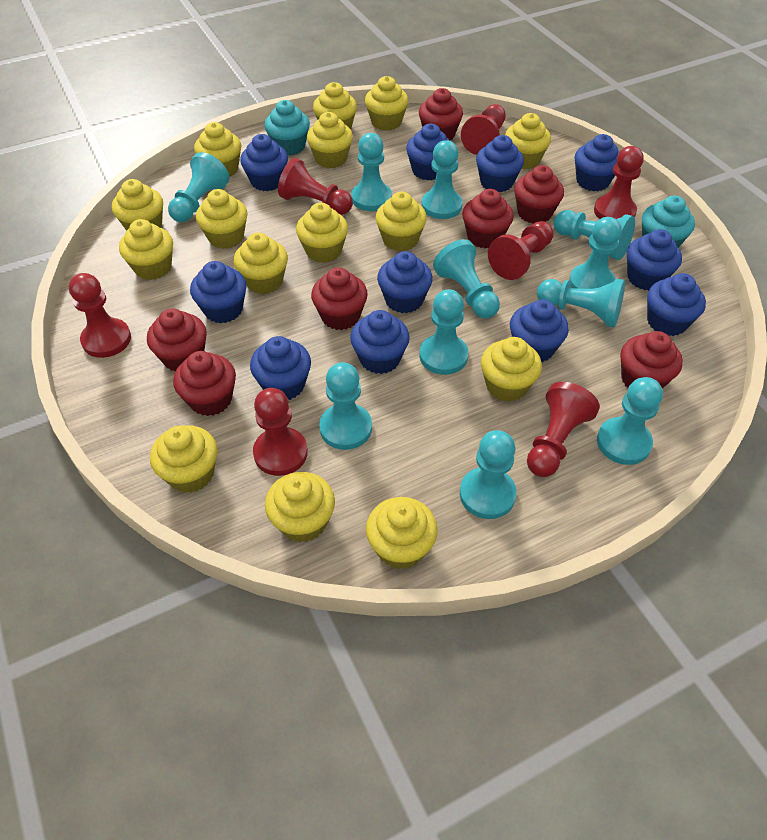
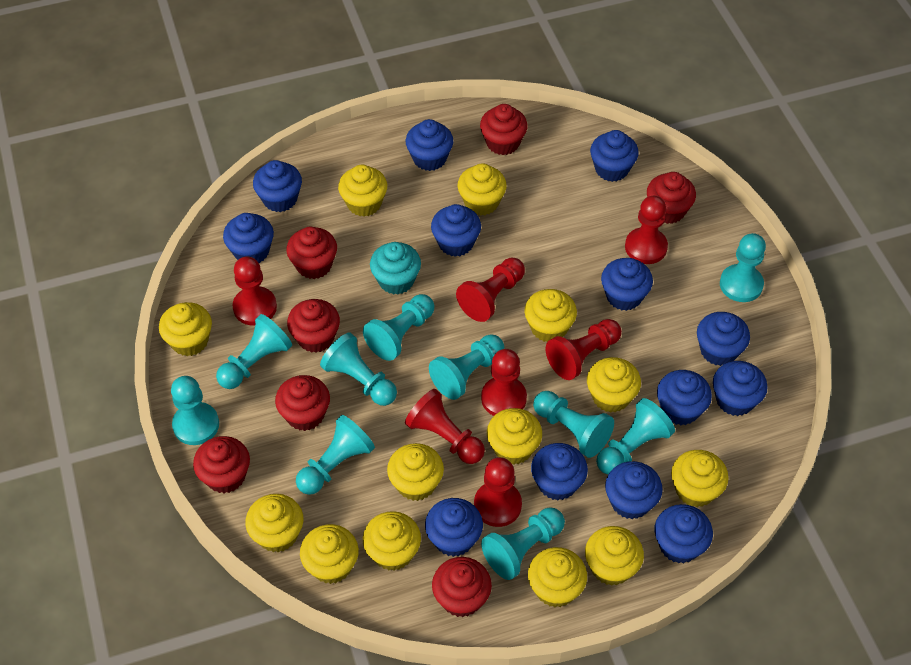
blue cupcake: 11 -> 13
turquoise cupcake: 2 -> 1
turquoise pawn: 11 -> 10
yellow cupcake: 15 -> 13

